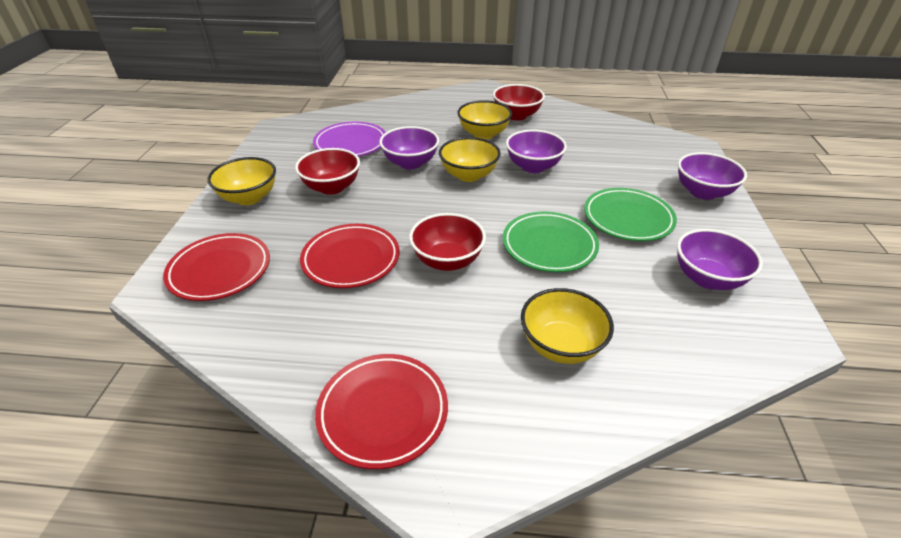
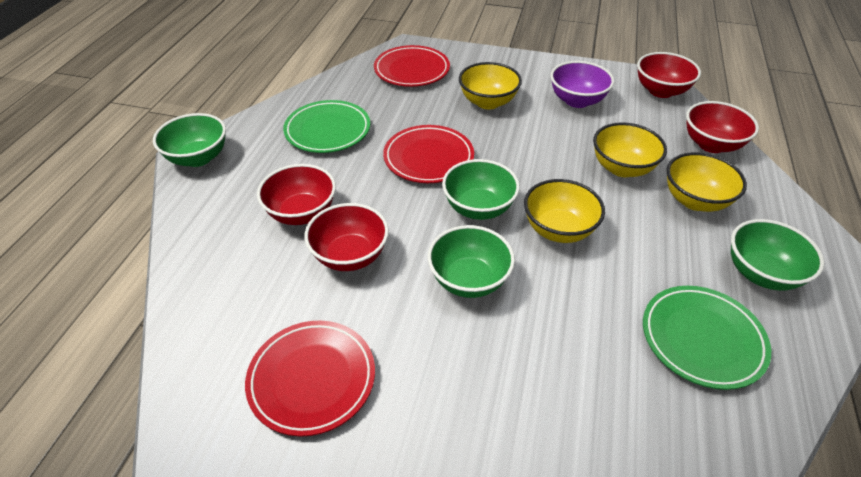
green bowl: 0 -> 4
purple bowl: 4 -> 1
purple plate: 1 -> 0
red bowl: 3 -> 4

